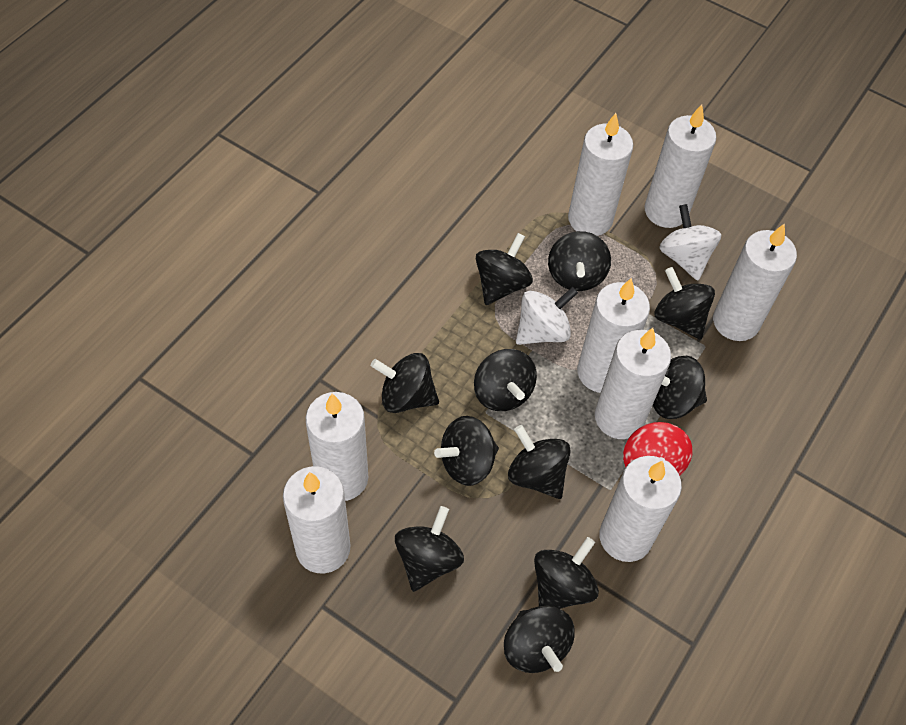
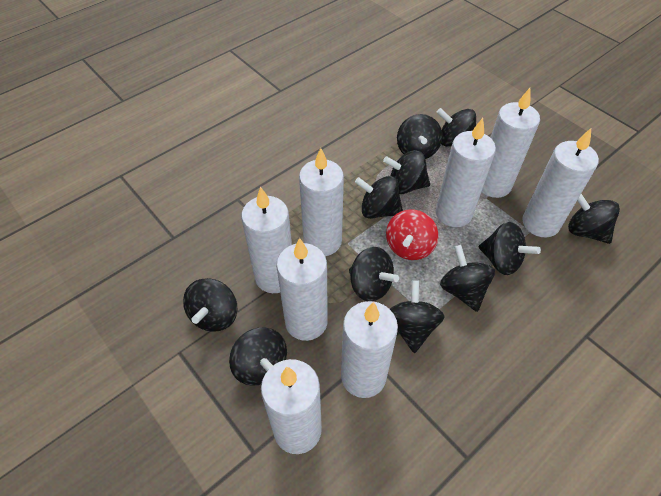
white spinning top: 2 -> 0

